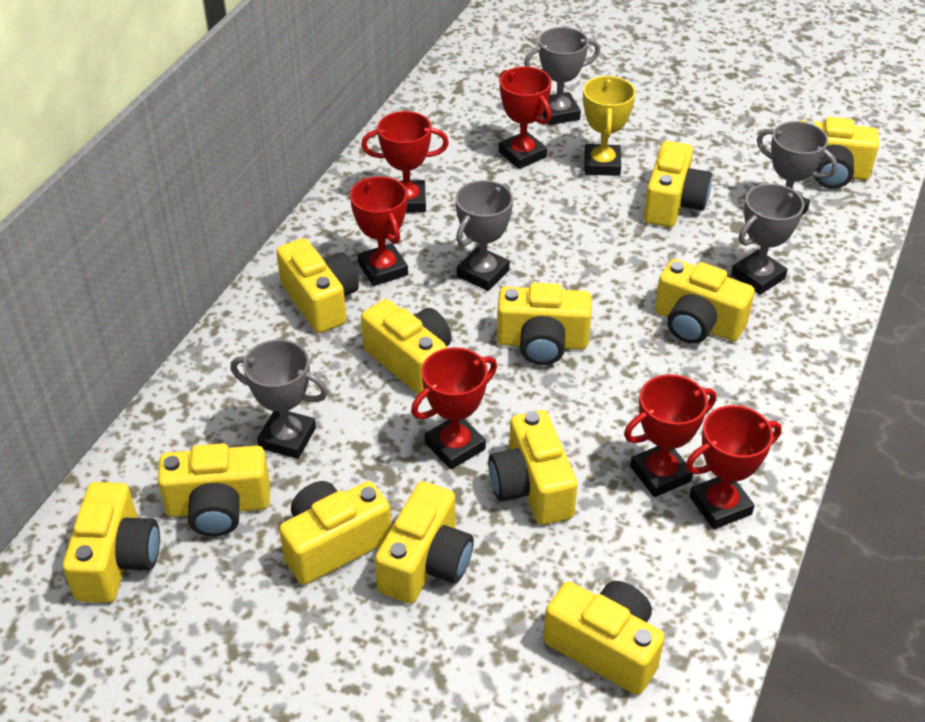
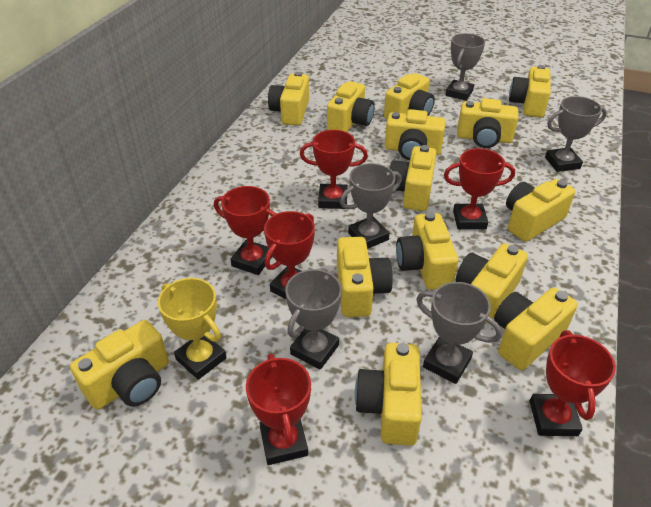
yellow camera: 12 -> 14

